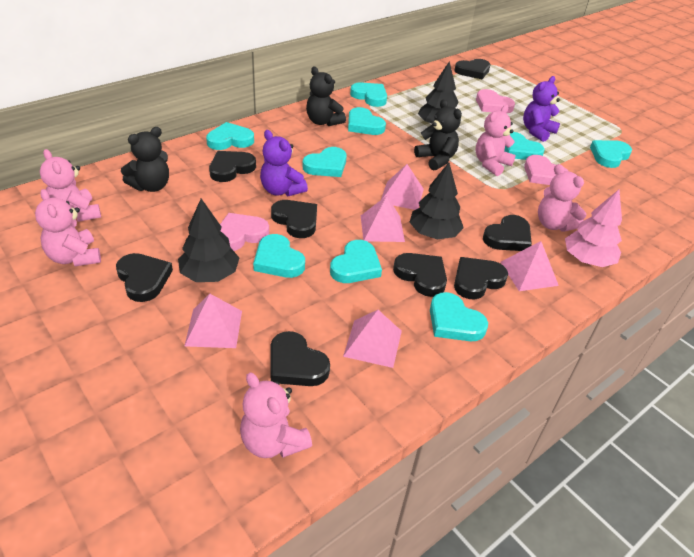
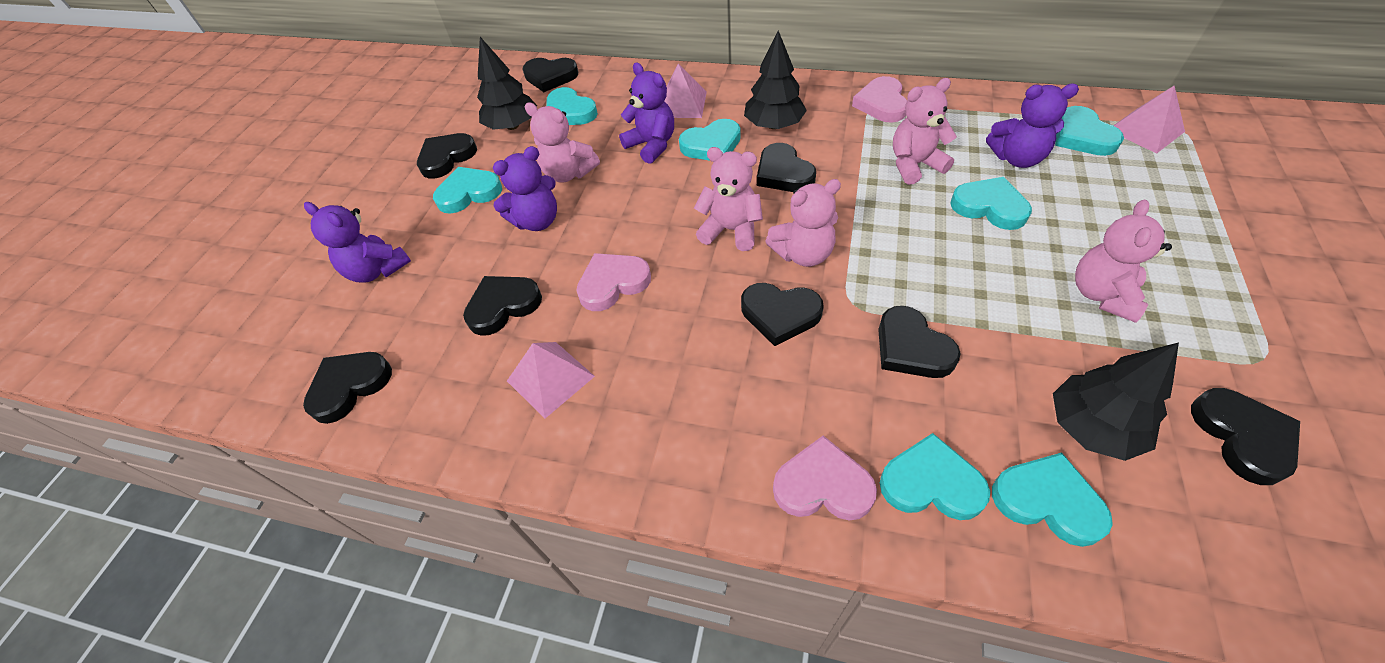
black teddy bear: 3 -> 0
pink pyramid: 5 -> 3
pink tree: 1 -> 0
purple teddy bear: 2 -> 4
turquoise heart: 9 -> 7

